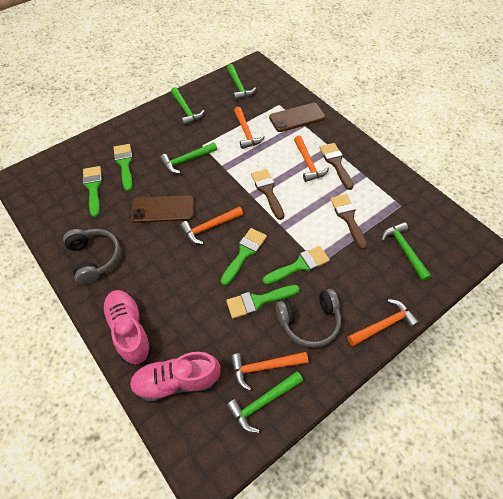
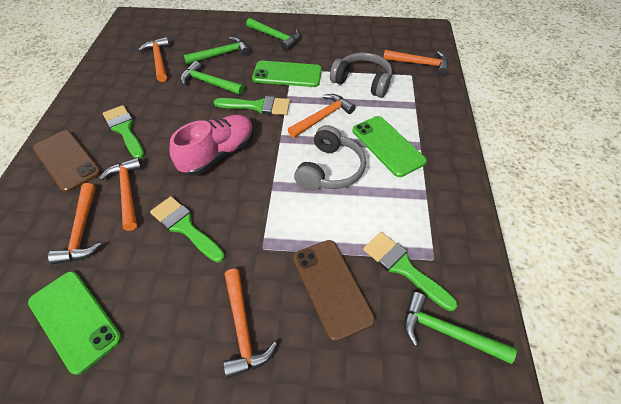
brown brush: 3 -> 0
green brush: 5 -> 4
green hammer: 5 -> 4
green phone: 0 -> 3
orange hammer: 5 -> 6
pink shoe: 2 -> 1

